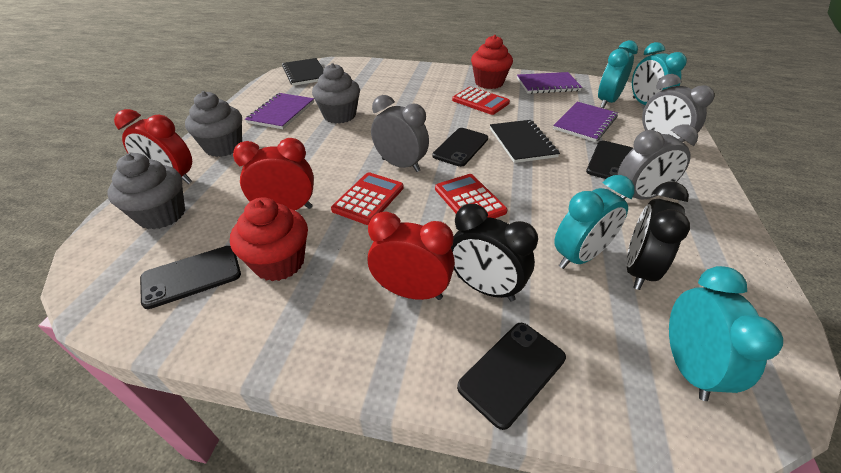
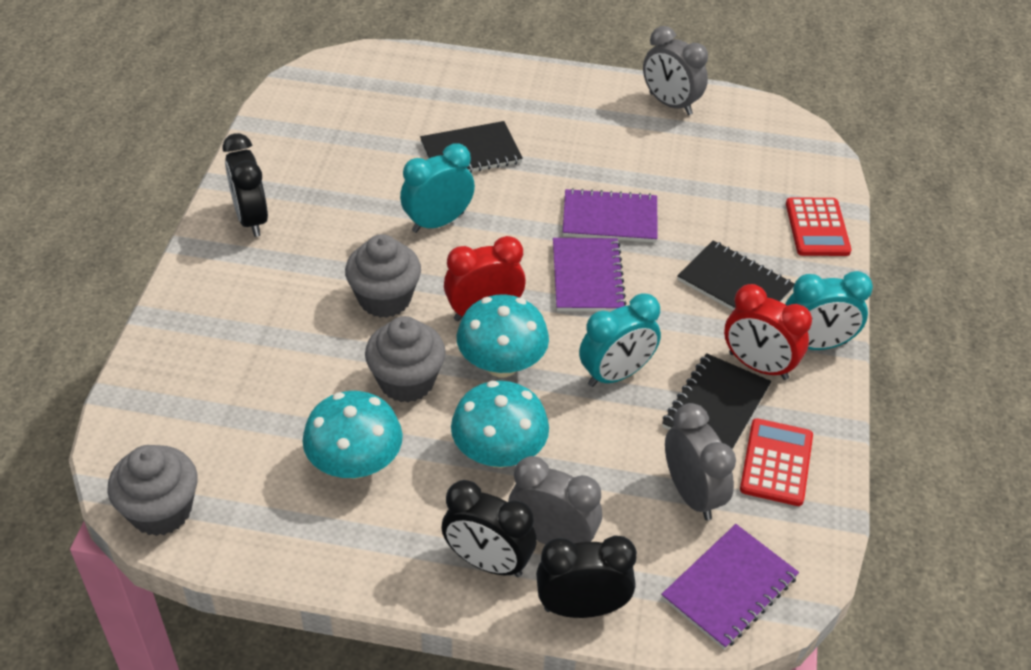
black clock: 2 -> 3
black notebook: 2 -> 3
black phone: 4 -> 0
red calculator: 3 -> 2
red clock: 3 -> 2
red cupcake: 2 -> 0
turquoise clock: 4 -> 3
turquoise mushroom: 0 -> 3

